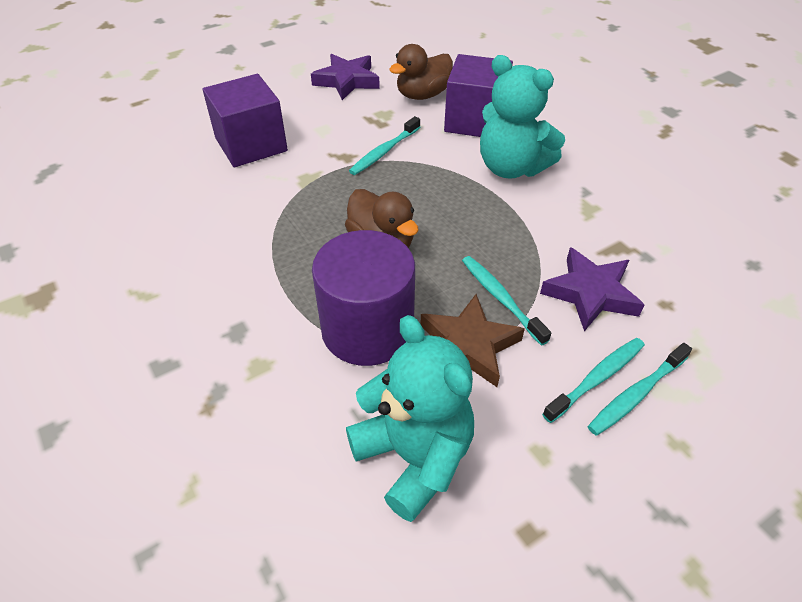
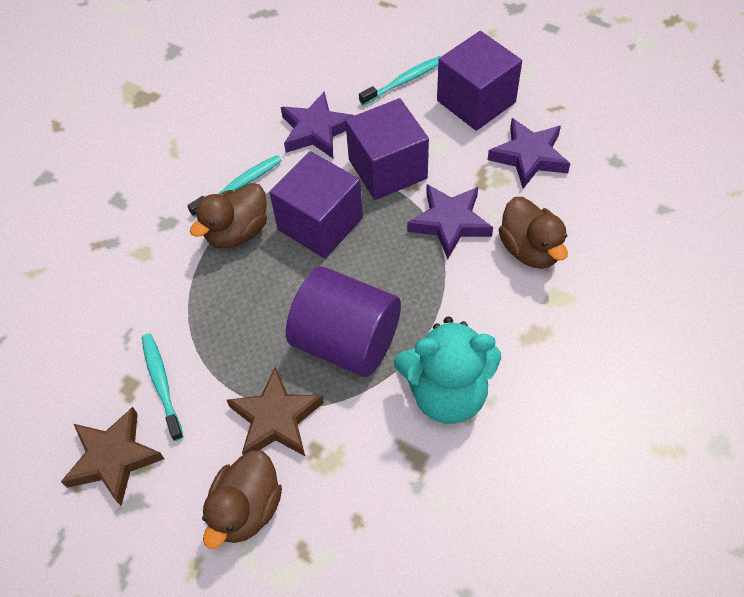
brown duck: 2 -> 3
brown star: 1 -> 2
purple cube: 2 -> 3
purple star: 2 -> 3
turquoise teddy bear: 2 -> 1
turquoise toothbrush: 4 -> 3

